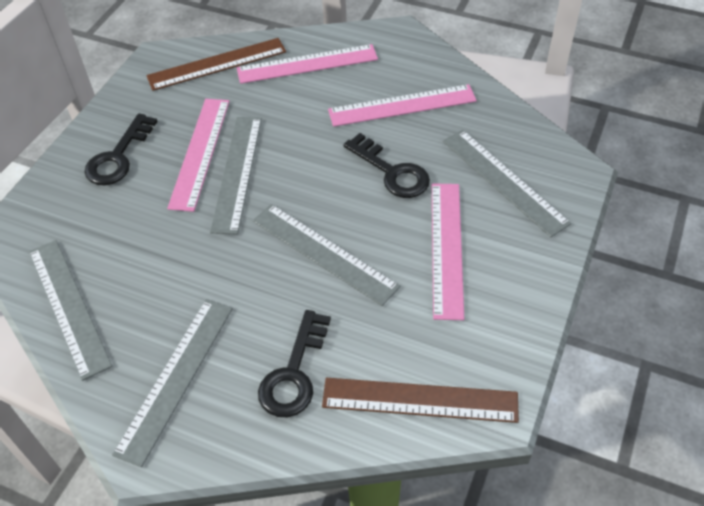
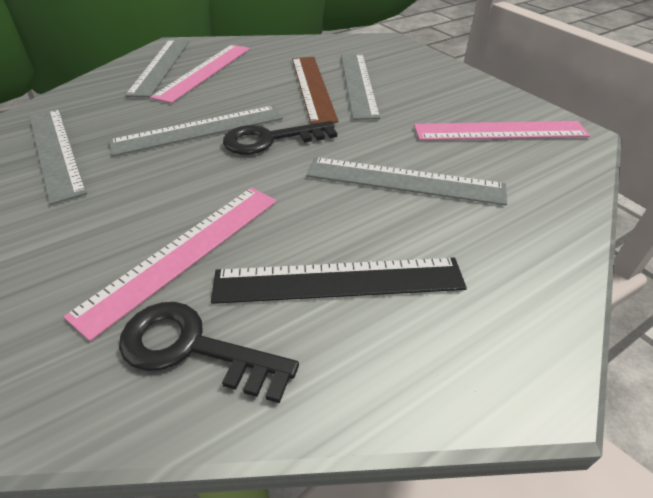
black key: 3 -> 2
black ruler: 0 -> 1
brown ruler: 2 -> 1
pink ruler: 4 -> 3

